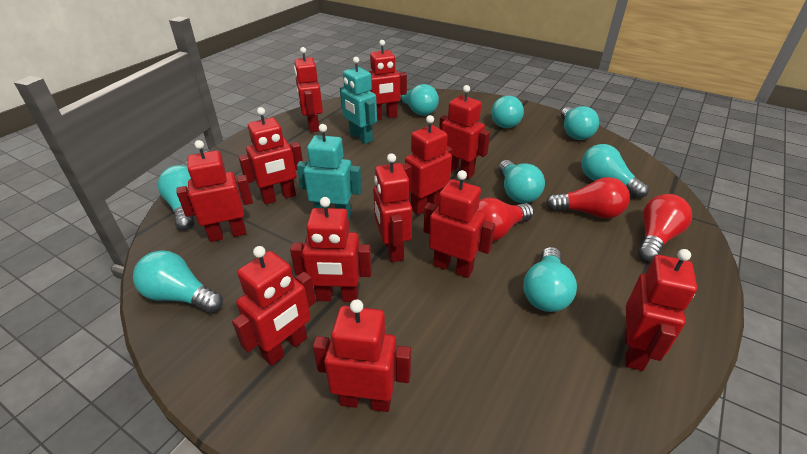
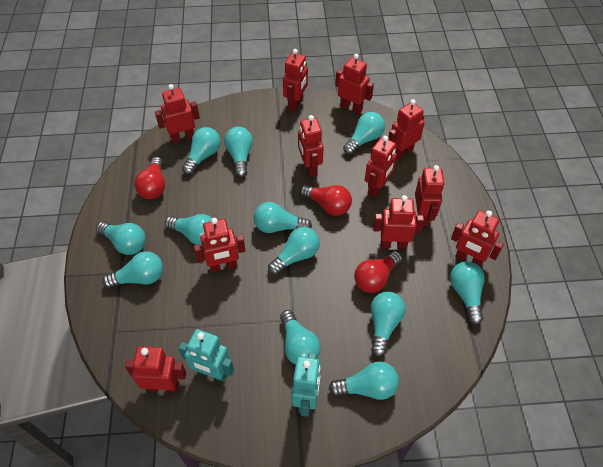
red robot: 12 -> 11
turquoise light bulb: 8 -> 12

